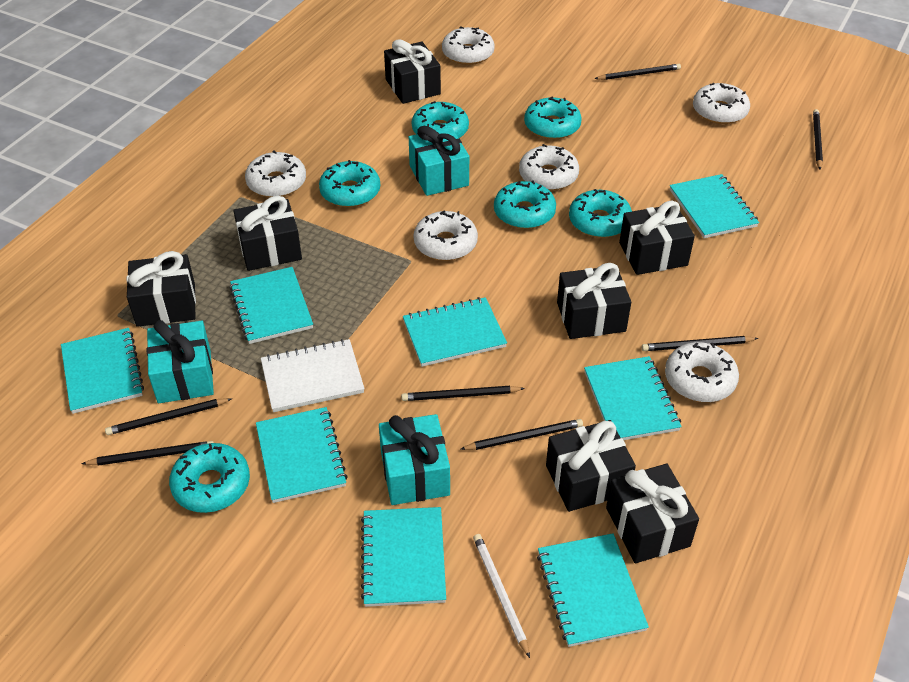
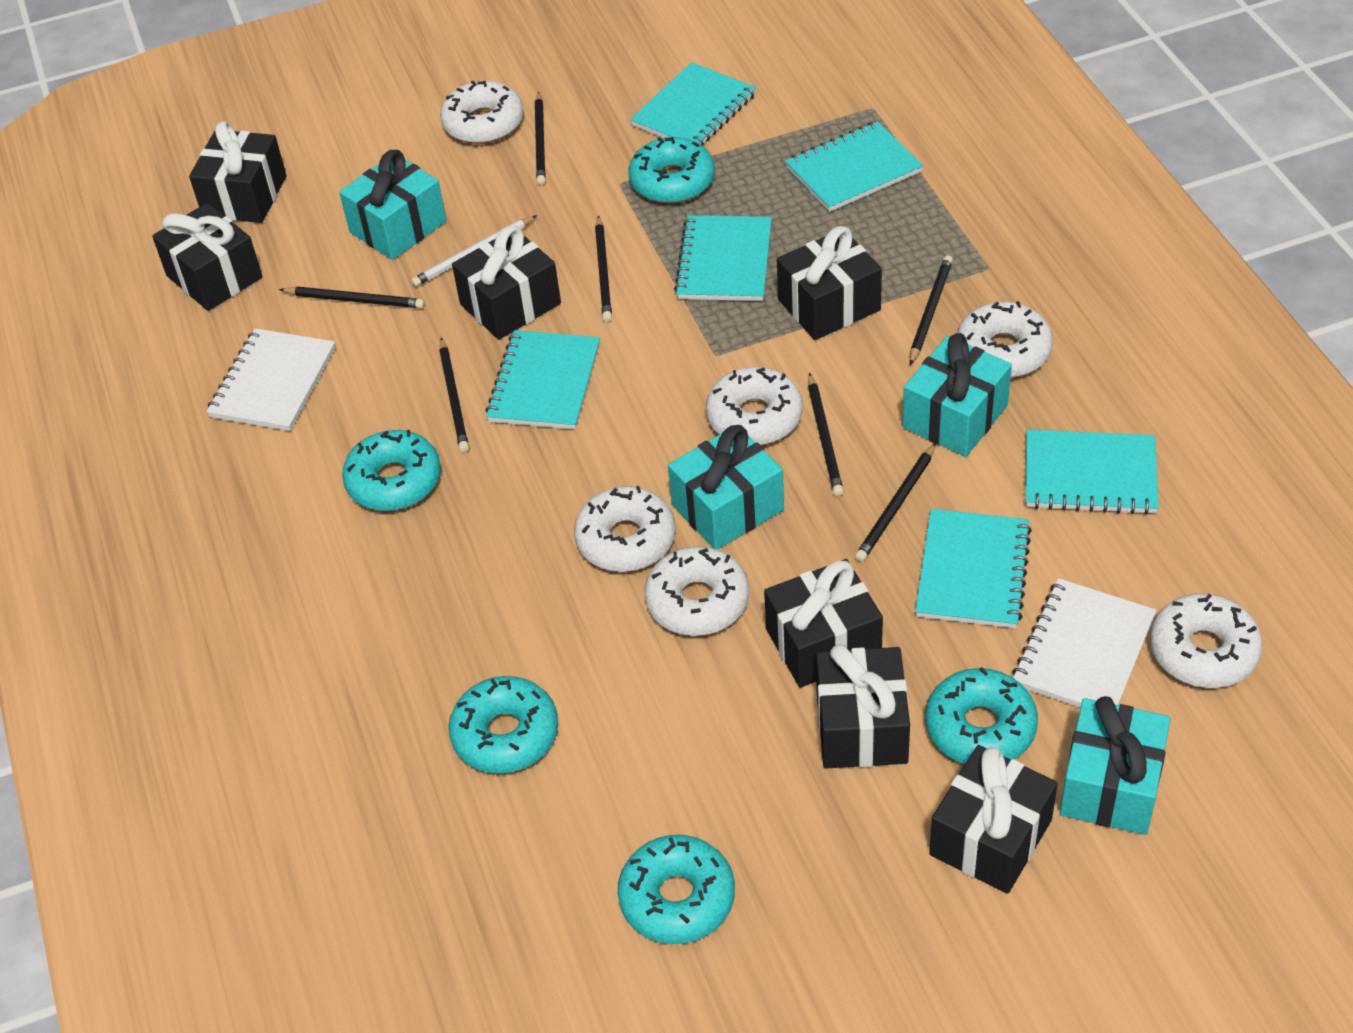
turquoise donut: 6 -> 5
turquoise gift: 3 -> 4
turquoise notebook: 8 -> 6
white notebook: 1 -> 2

